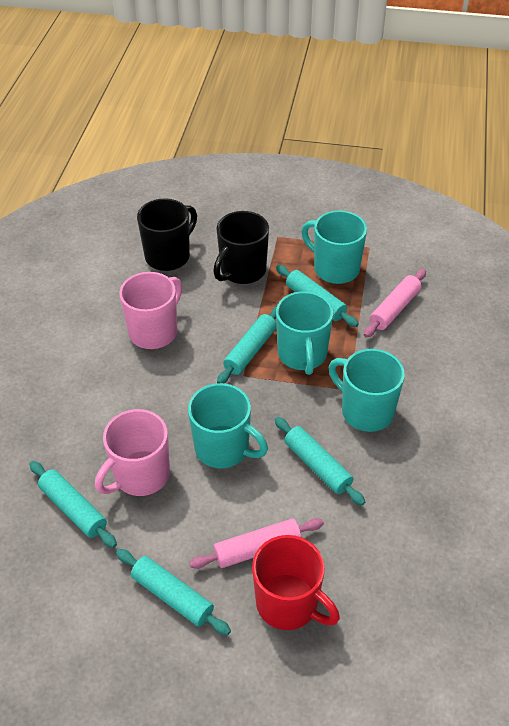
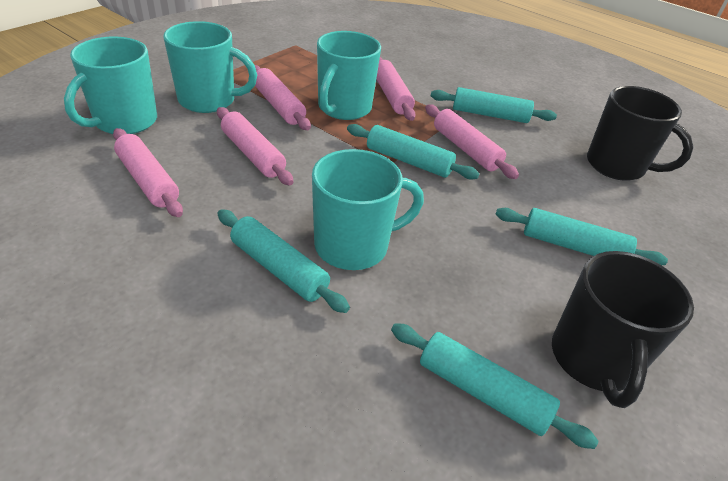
pink mug: 2 -> 0
pink rolling pin: 2 -> 5
red mug: 1 -> 0

